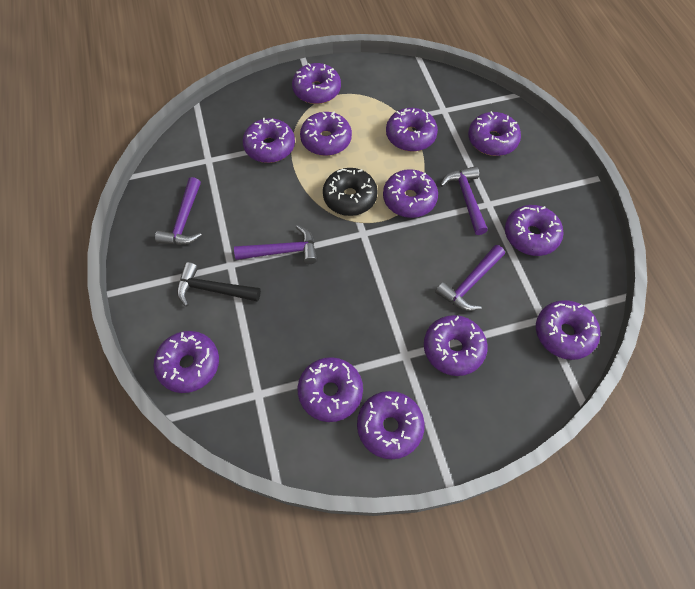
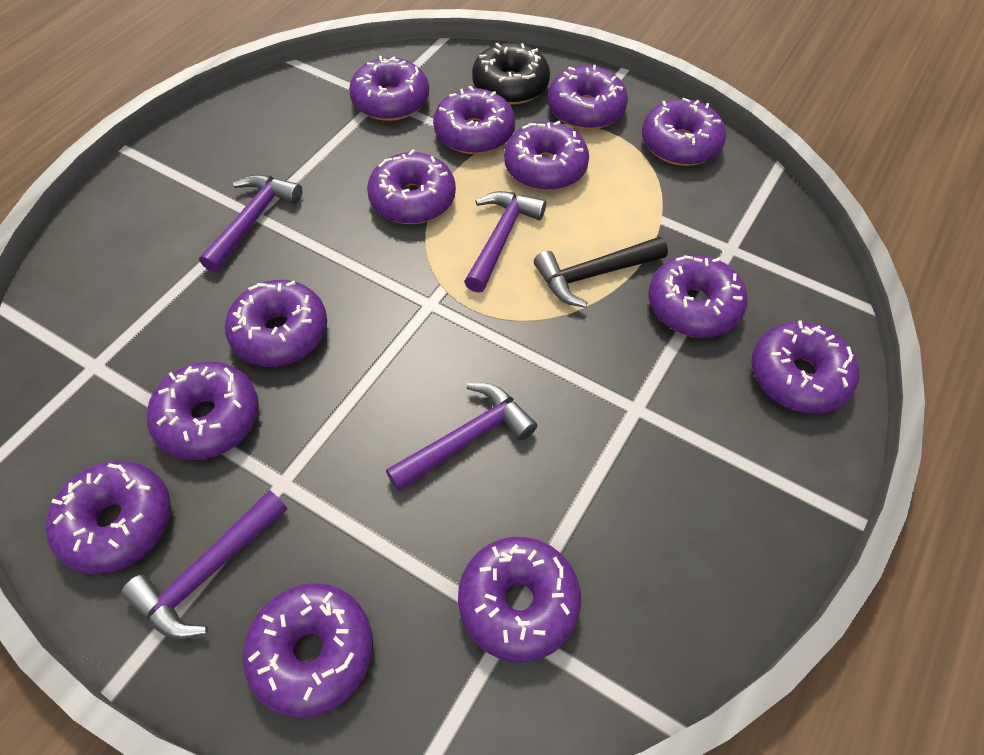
purple donut: 12 -> 13

